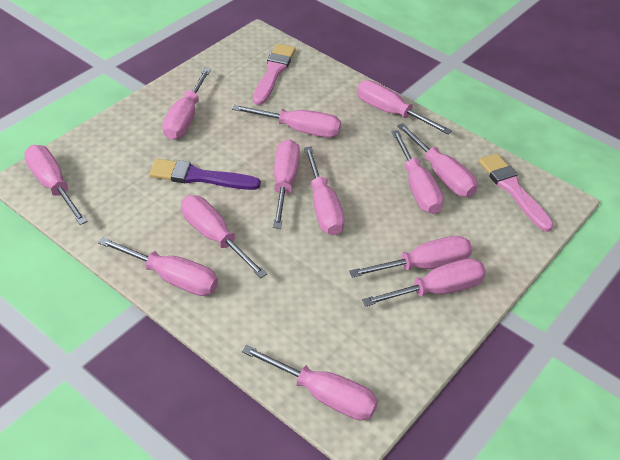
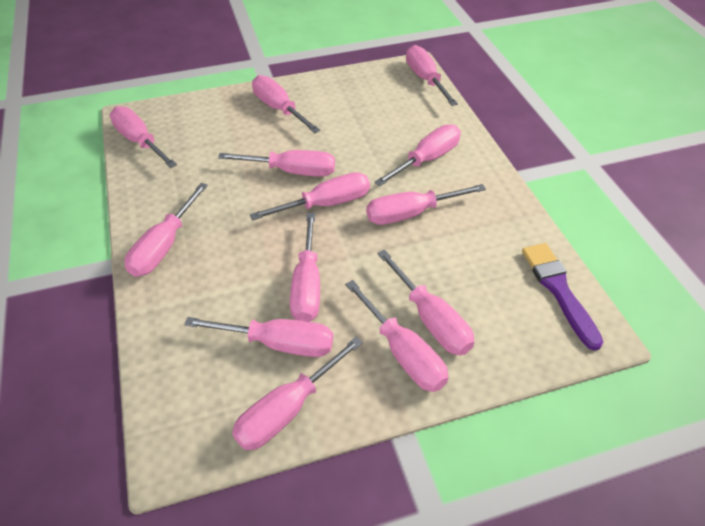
pink brush: 2 -> 0

